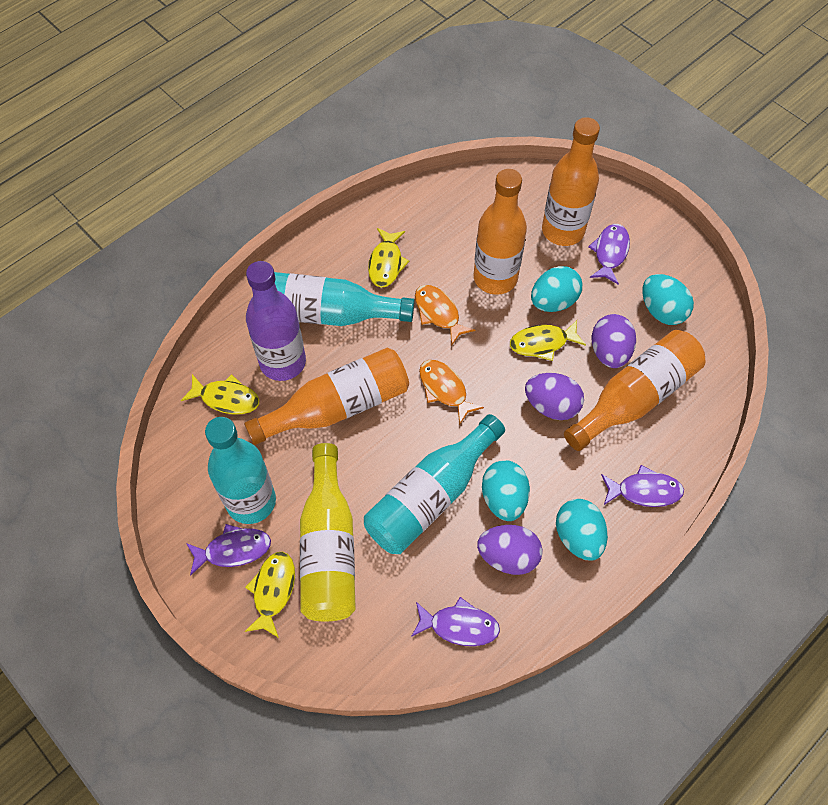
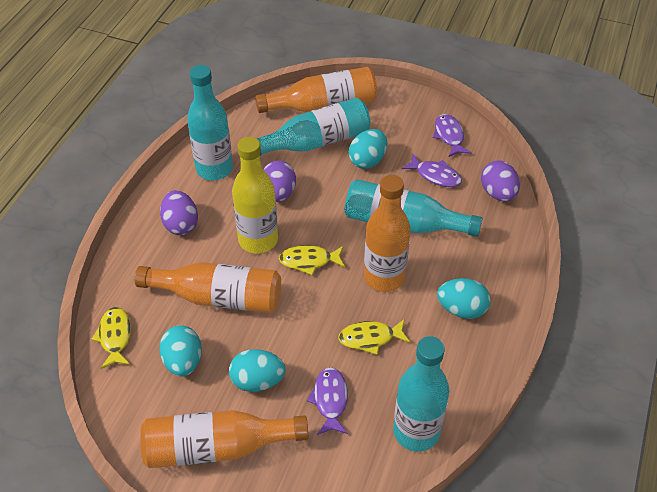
orange fish: 2 -> 0
purple bottle: 1 -> 0
purple fish: 4 -> 3
turquoise bottle: 3 -> 4
yellow fish: 4 -> 3

